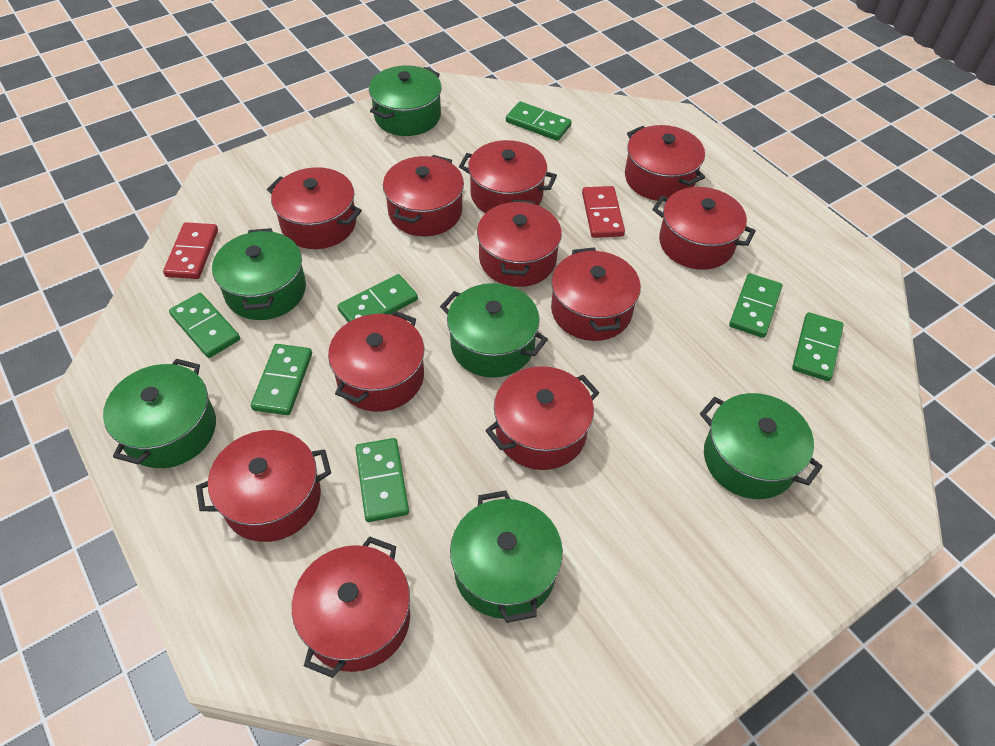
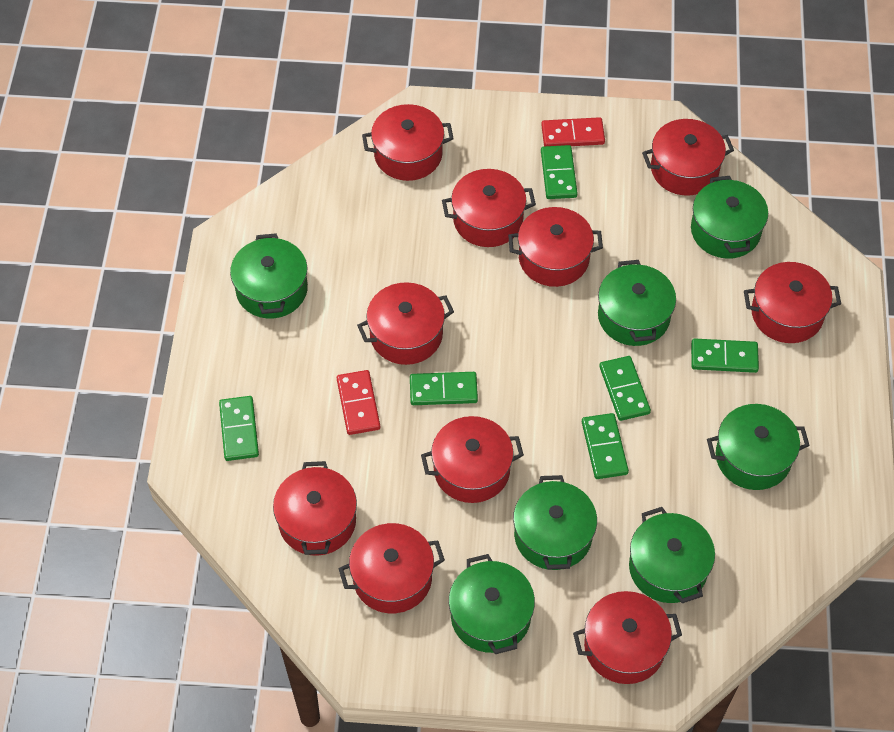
green domino: 7 -> 6
green pot: 6 -> 7
red pot: 11 -> 10

